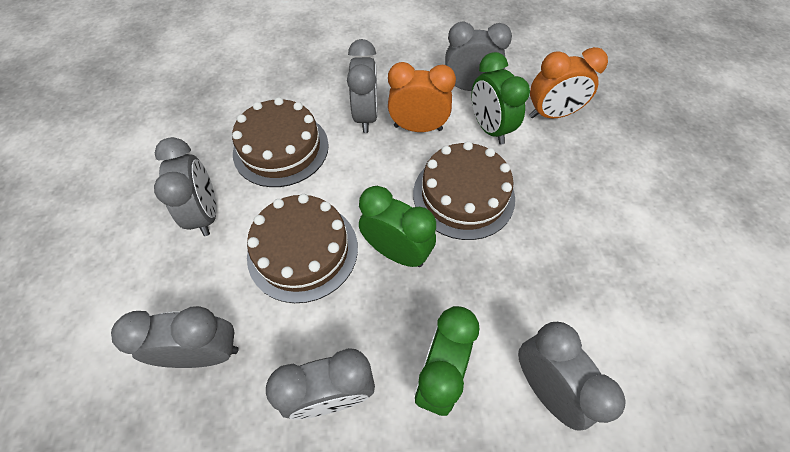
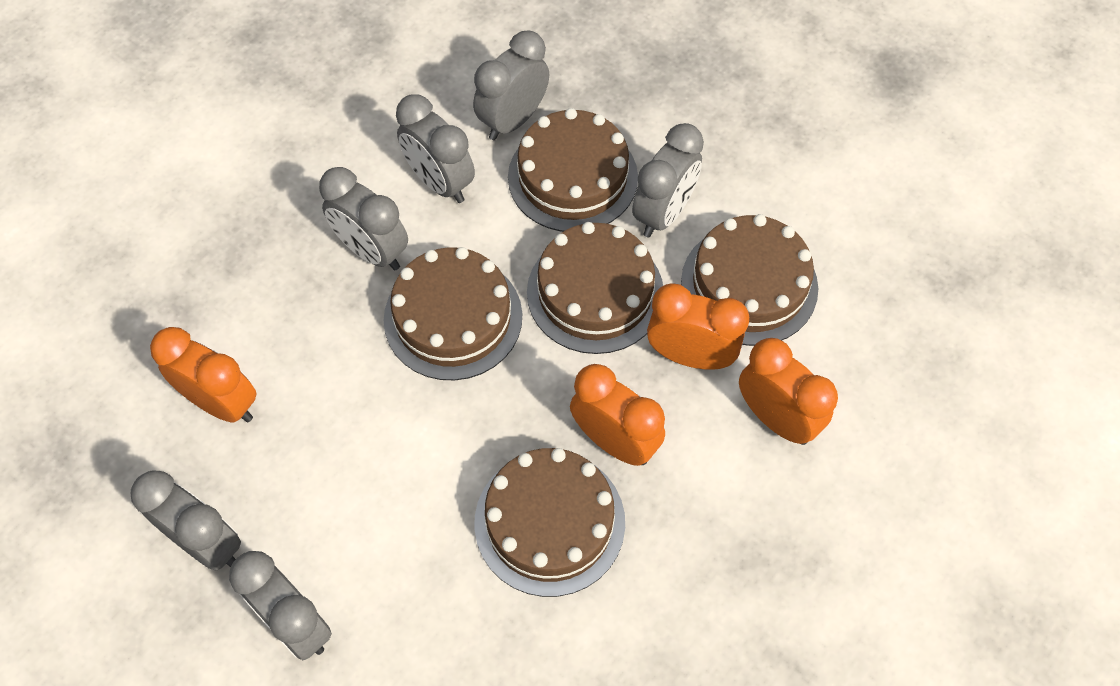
brown cake: 3 -> 5
green clock: 3 -> 0
orange clock: 2 -> 4

